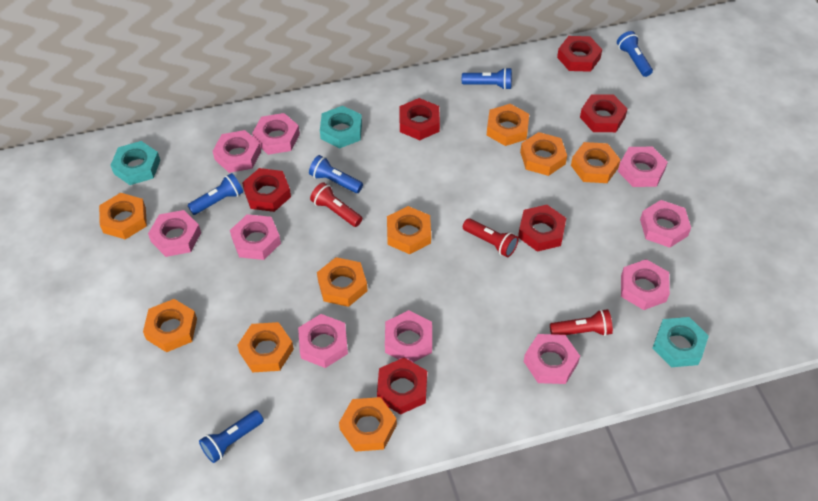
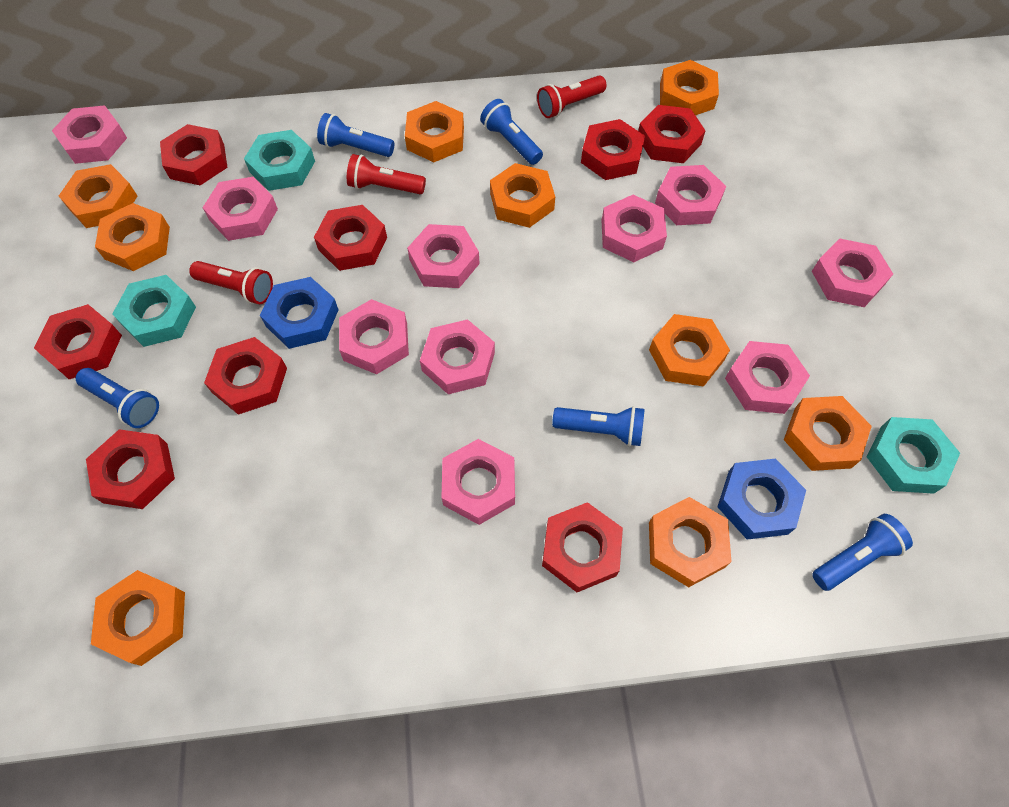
blue nut: 0 -> 2
red nut: 6 -> 8

